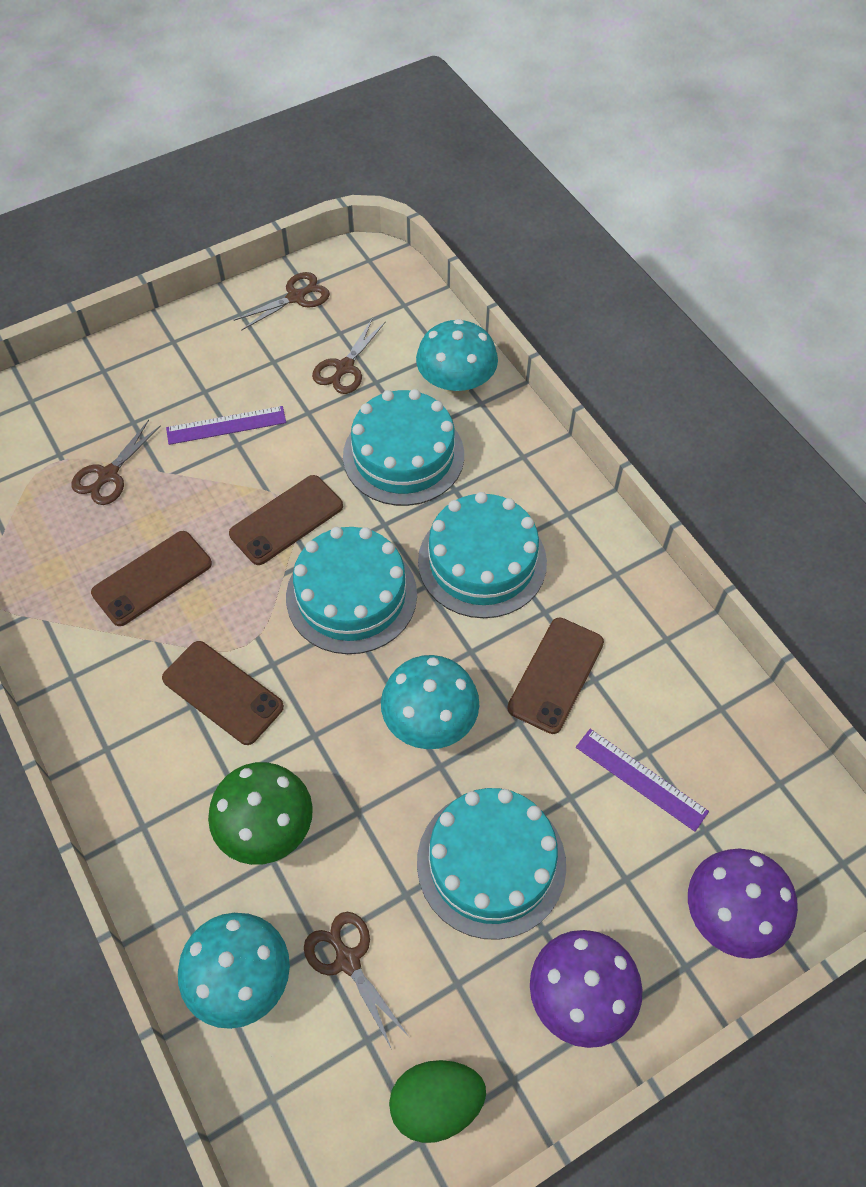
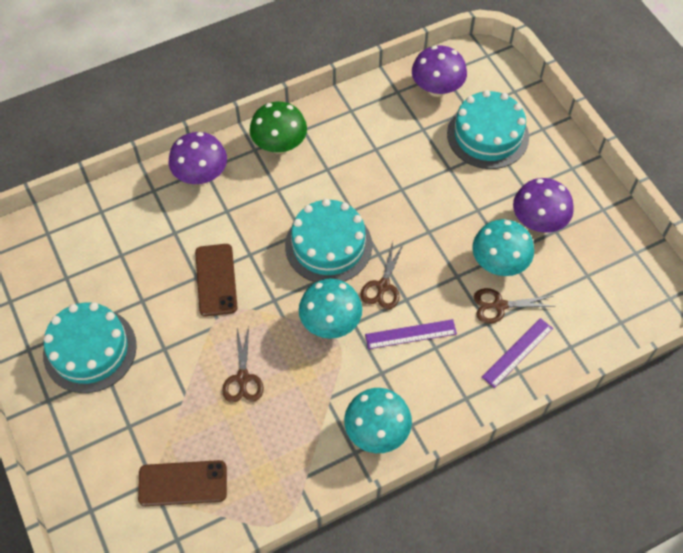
brown phone: 4 -> 2
brown scissors: 4 -> 3
green egg: 1 -> 0
purple mushroom: 2 -> 3
turquoise cake: 4 -> 3

